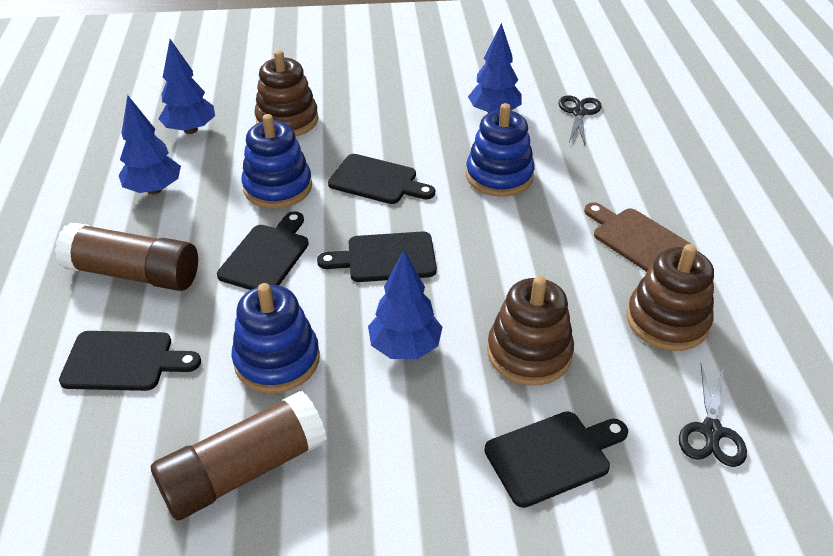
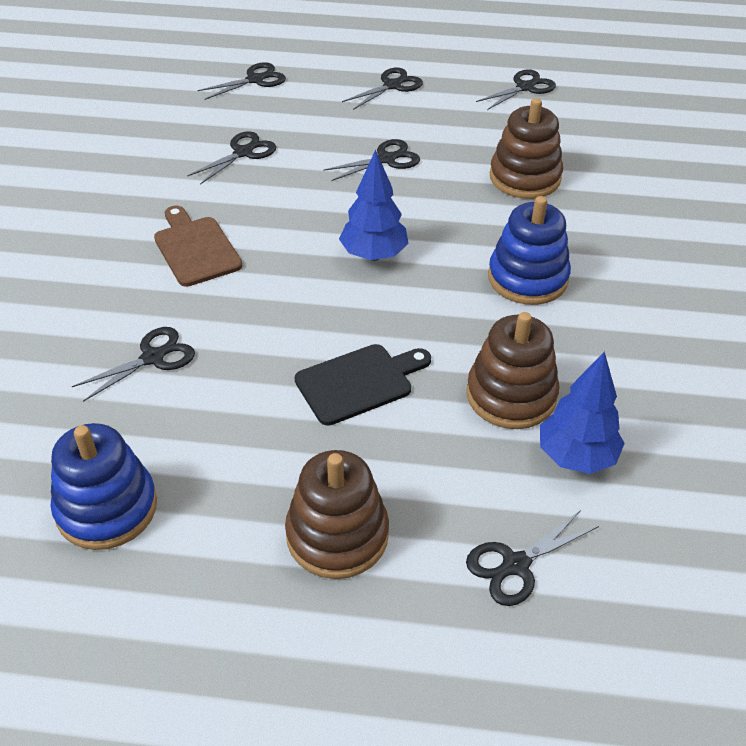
black cutting board: 5 -> 1
black scissors: 2 -> 7
blue stacking toy: 3 -> 2
blue tree: 4 -> 2
brown glue stick: 2 -> 0

